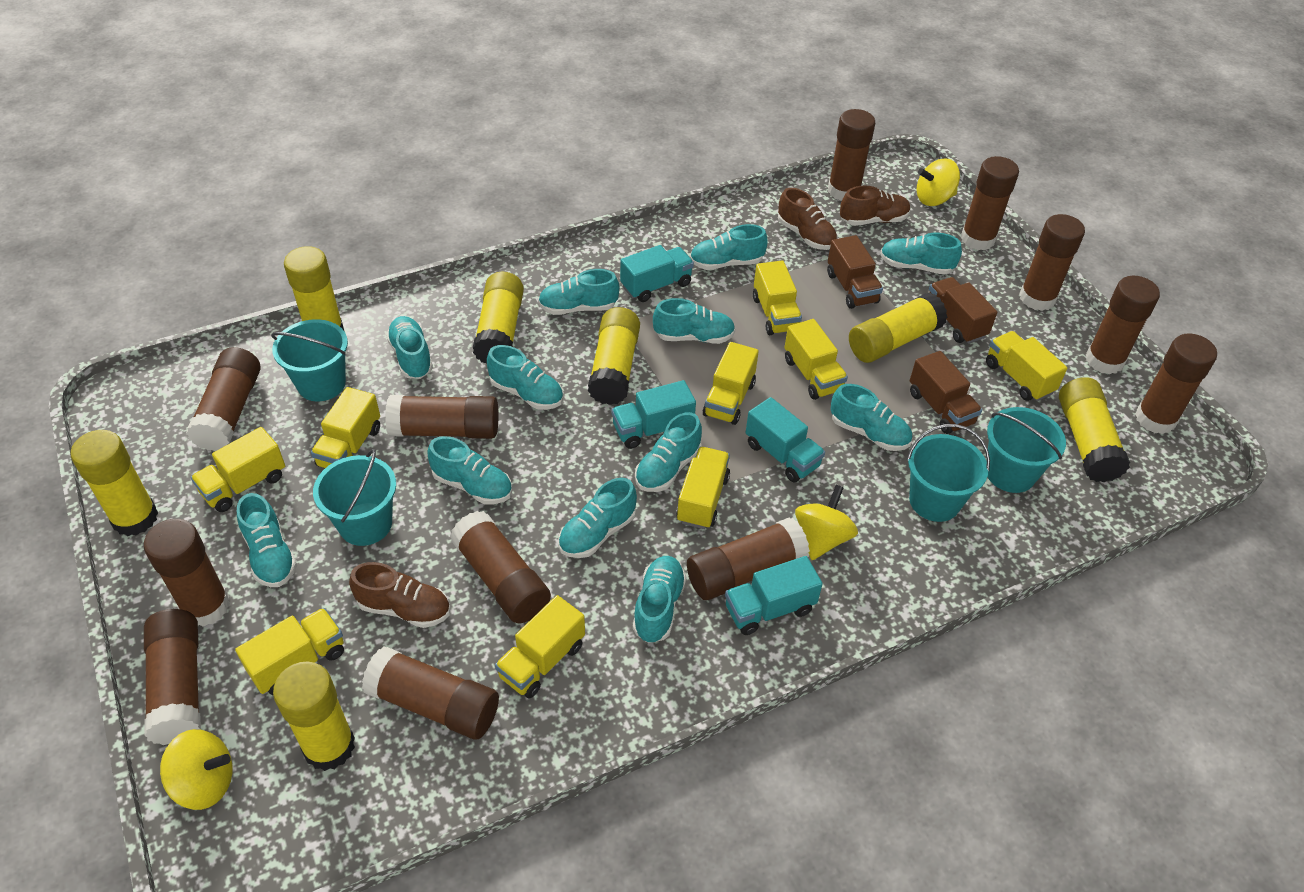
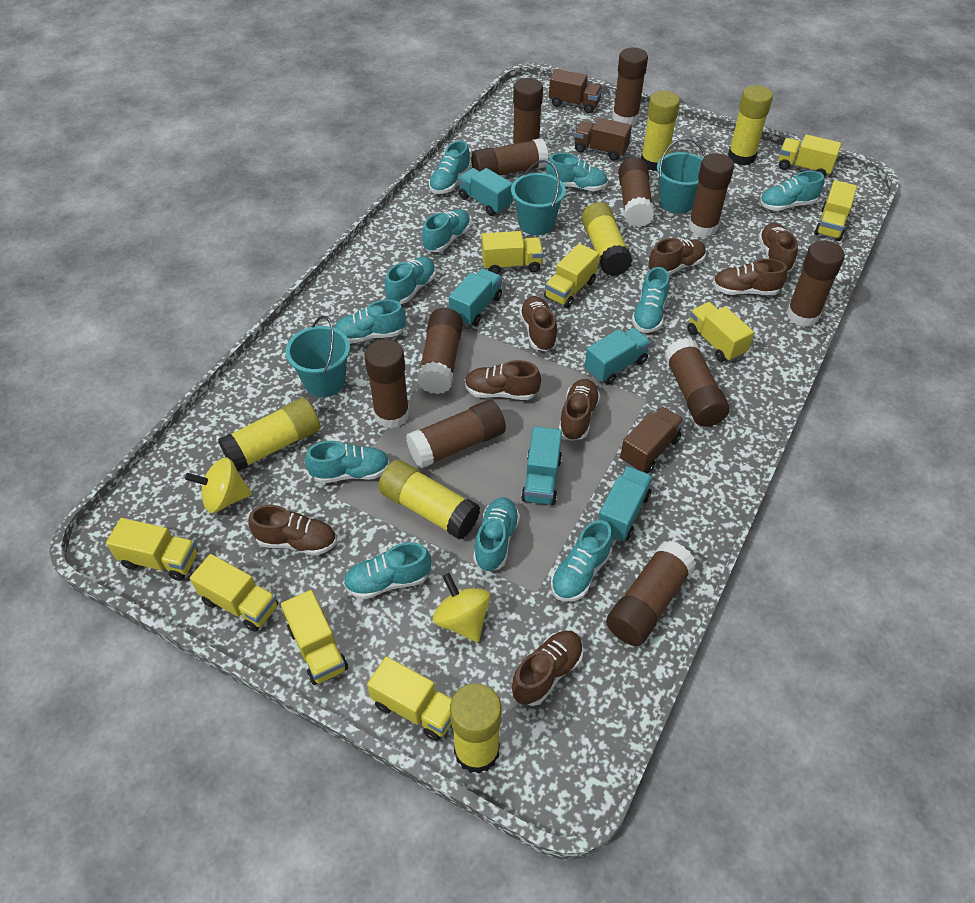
brown glue stick: 12 -> 11
brown shoe: 3 -> 8
turquoise bucket: 4 -> 3
turquoise shoe: 12 -> 11
turquoise truck: 4 -> 5
yellow glue stick: 7 -> 6
yellow spinning top: 3 -> 2

